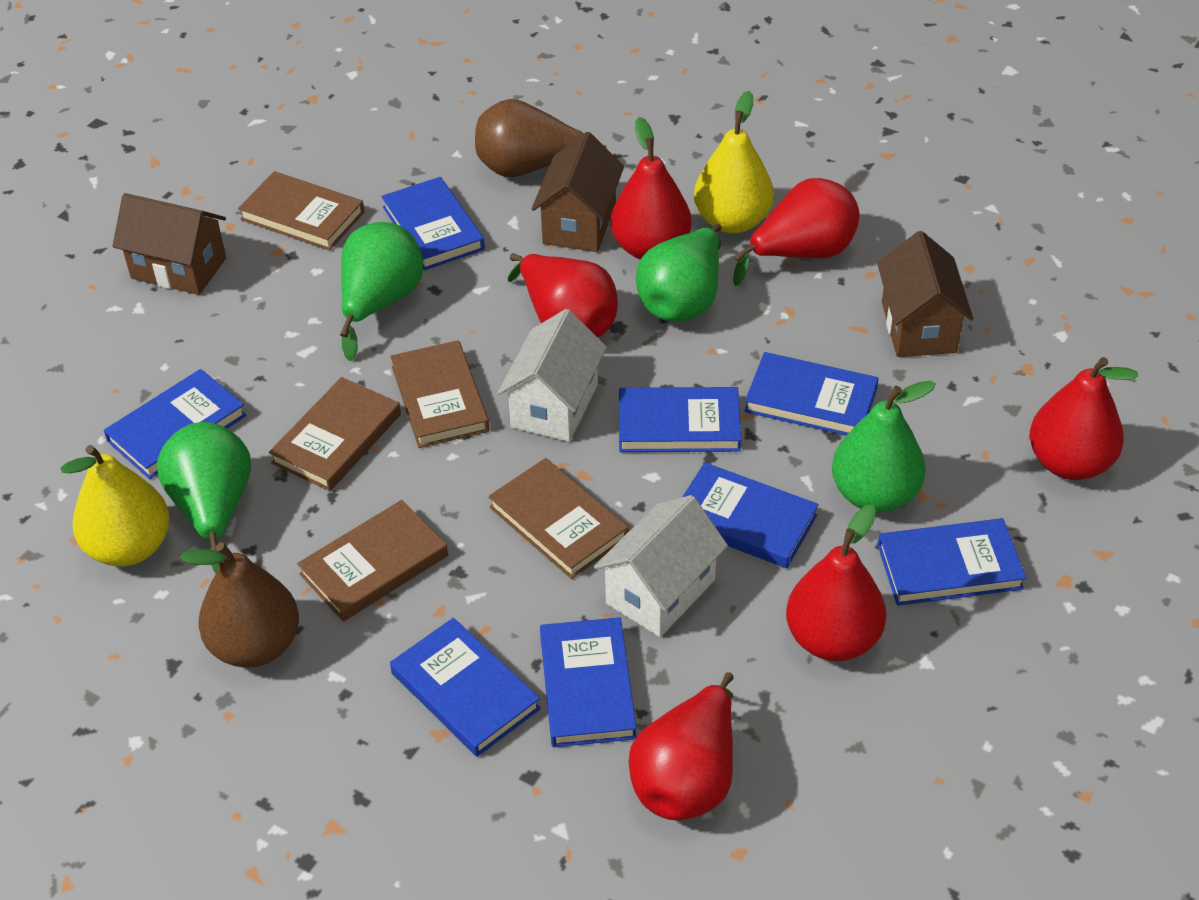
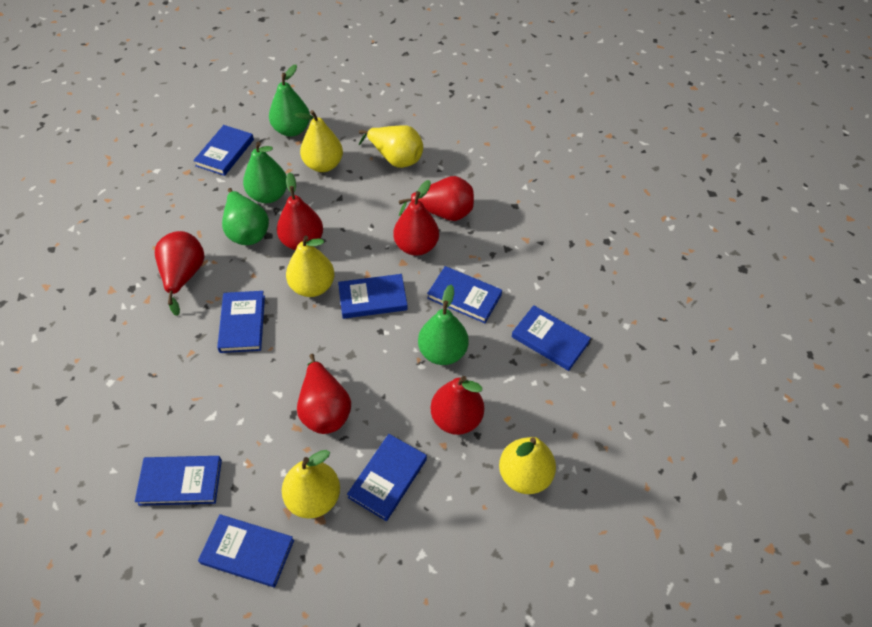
brown book: 5 -> 0
brown house: 3 -> 0
brown pear: 2 -> 0
white house: 2 -> 0
yellow pear: 2 -> 5

